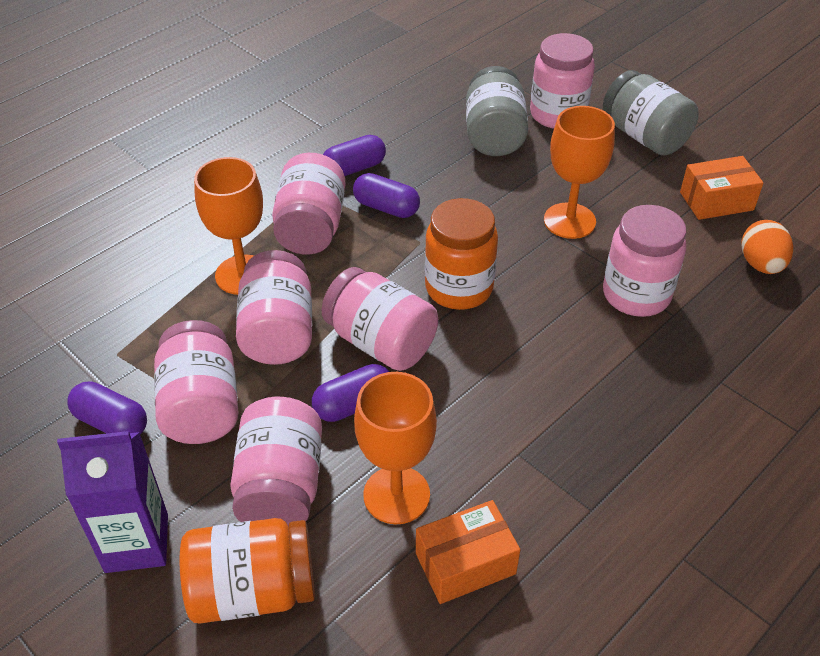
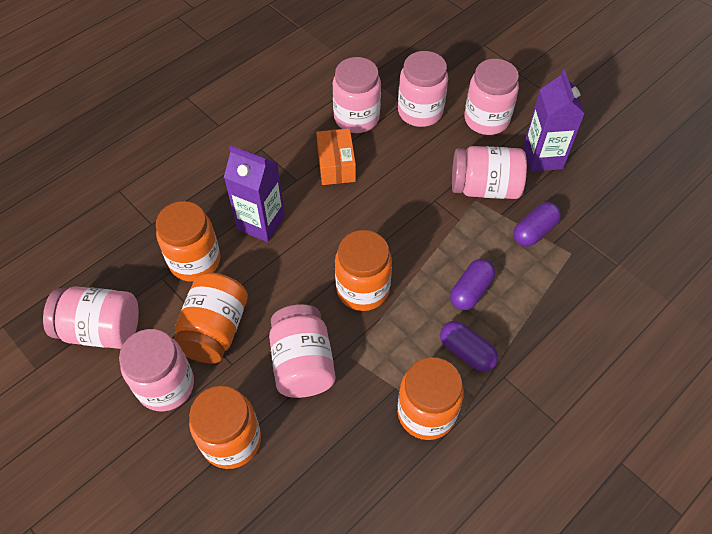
grey jar: 2 -> 0
orange box: 2 -> 1
orange egg: 1 -> 0
orange goblet: 3 -> 0
orange jar: 2 -> 5
purple capsule: 4 -> 3
purple carton: 1 -> 2

